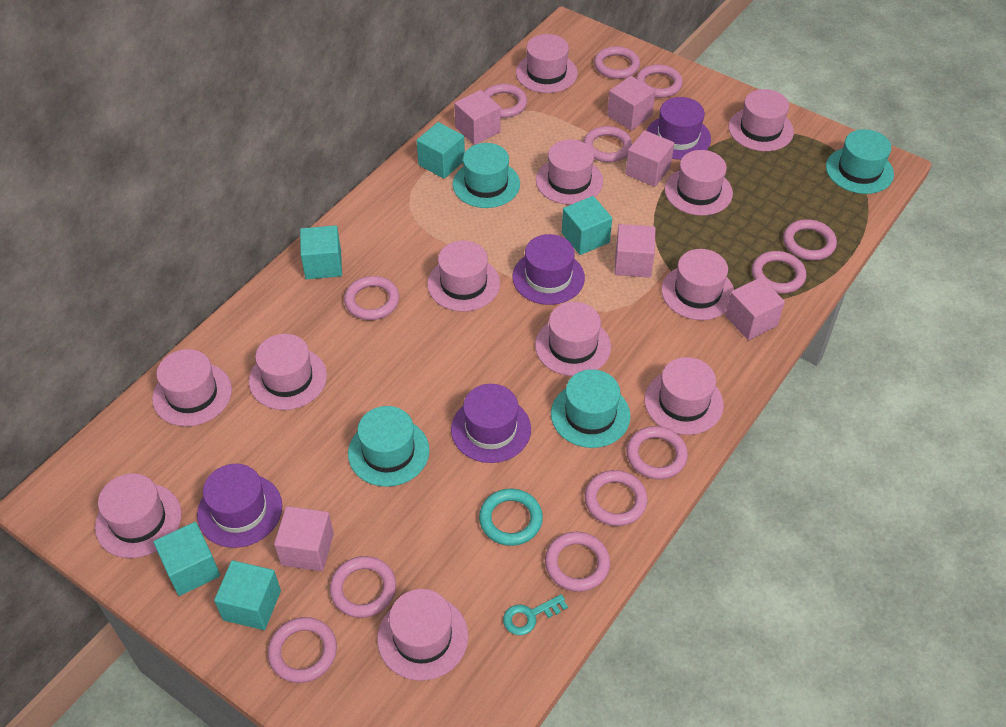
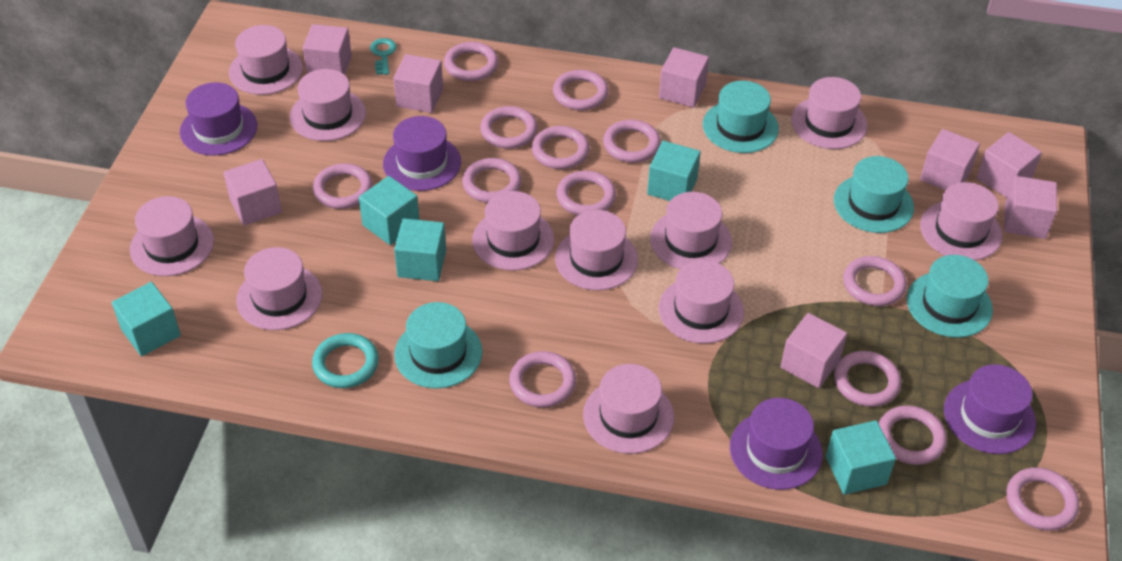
pink cube: 6 -> 8
pink hat: 12 -> 11
pink ring: 12 -> 13

